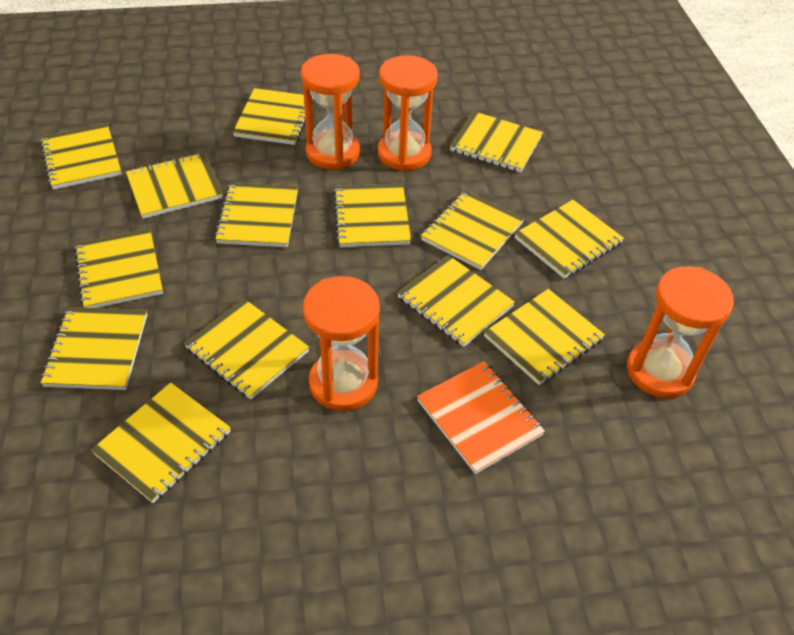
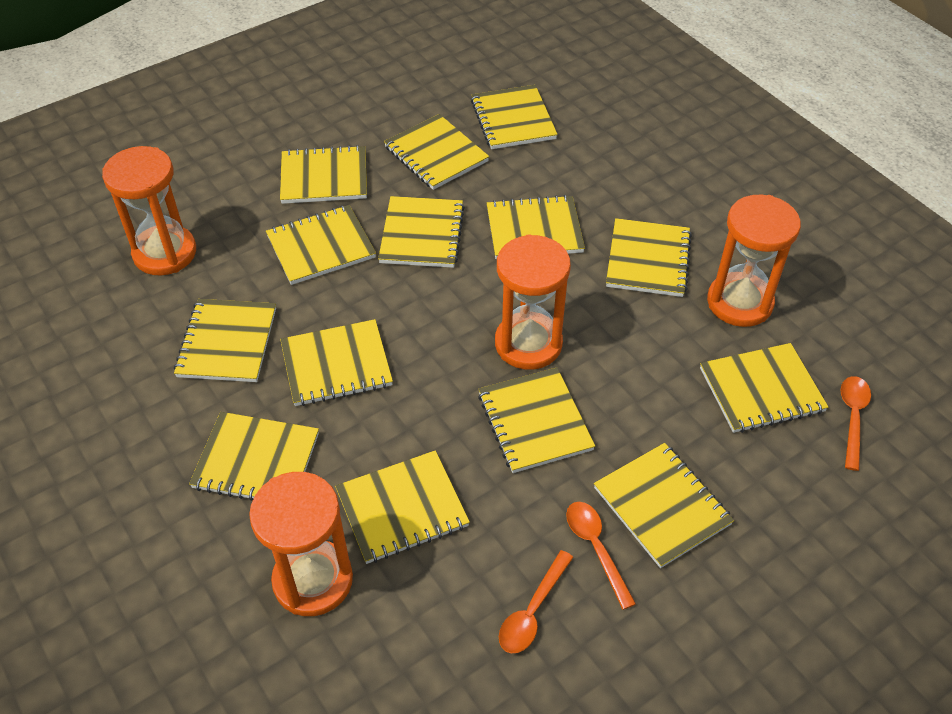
orange notebook: 1 -> 0
orange spoon: 0 -> 3

